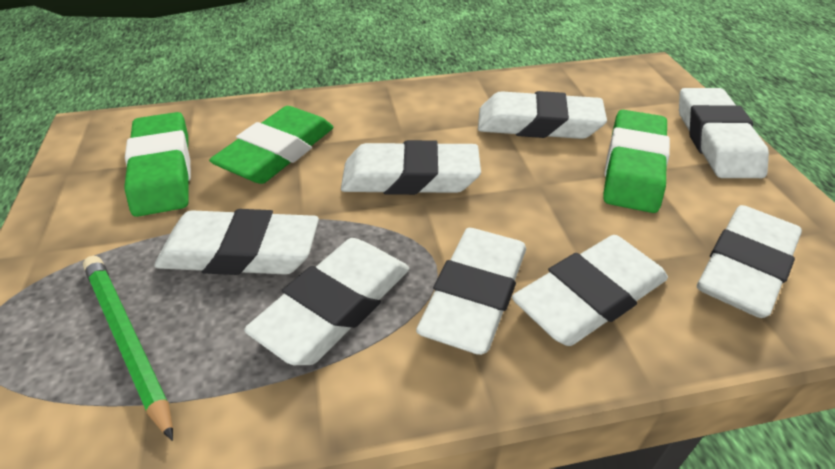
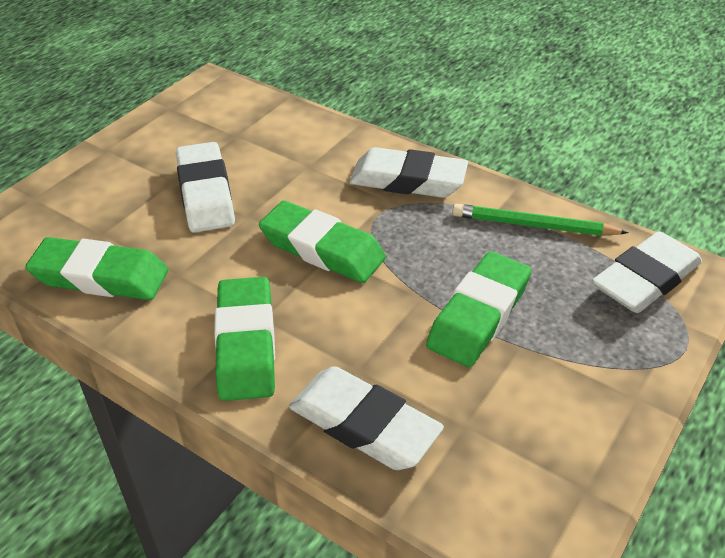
green eraser: 3 -> 4
white eraser: 8 -> 4

